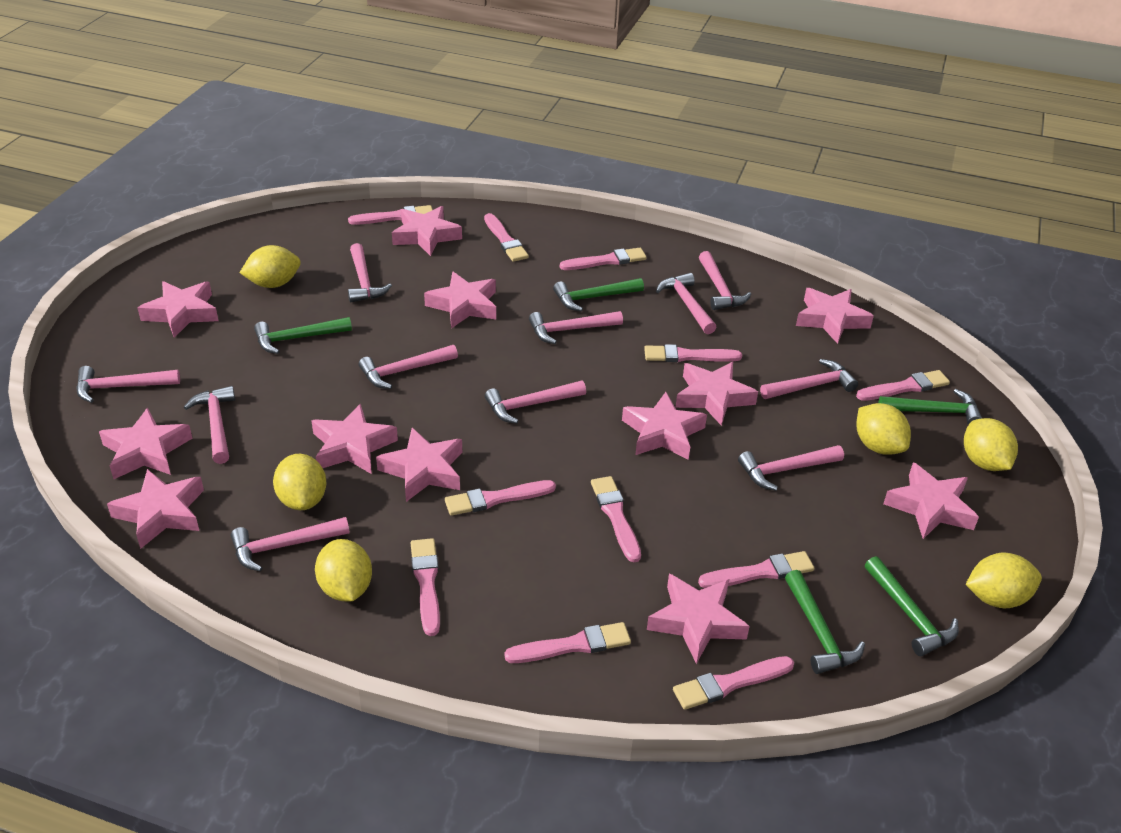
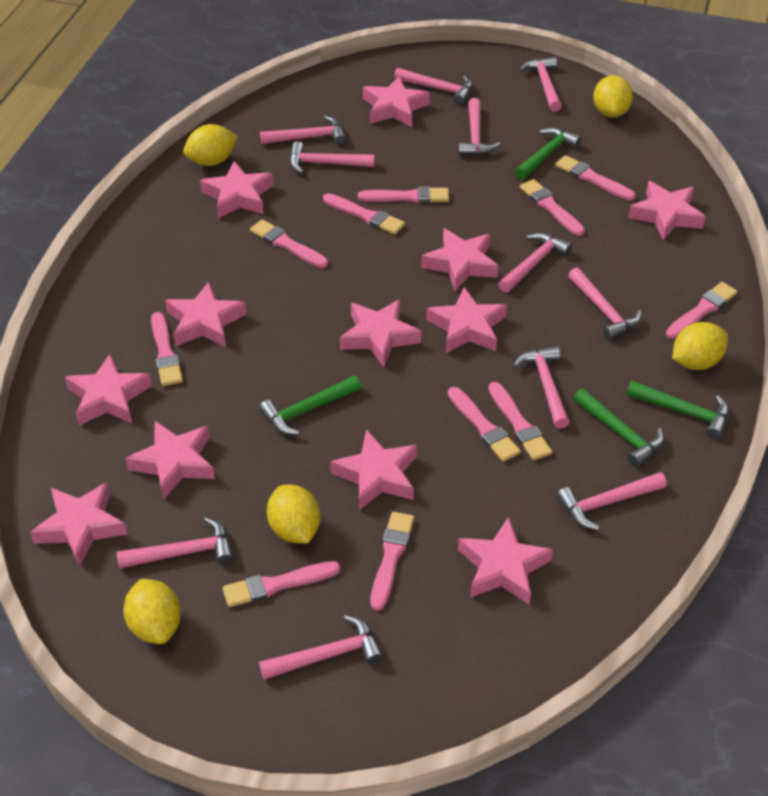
green hammer: 5 -> 4
yellow lemon: 6 -> 5

